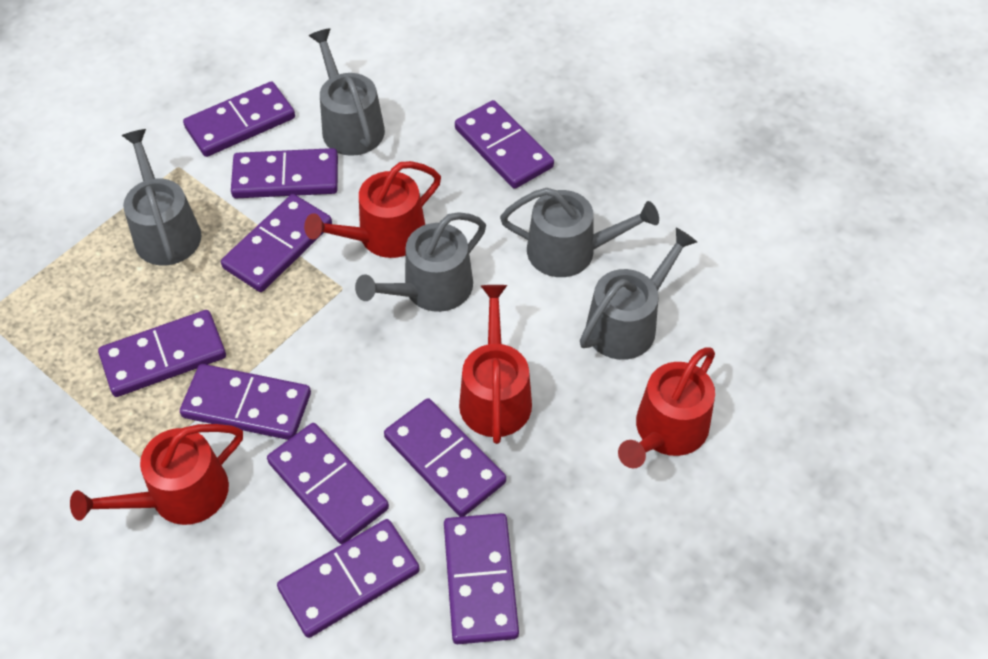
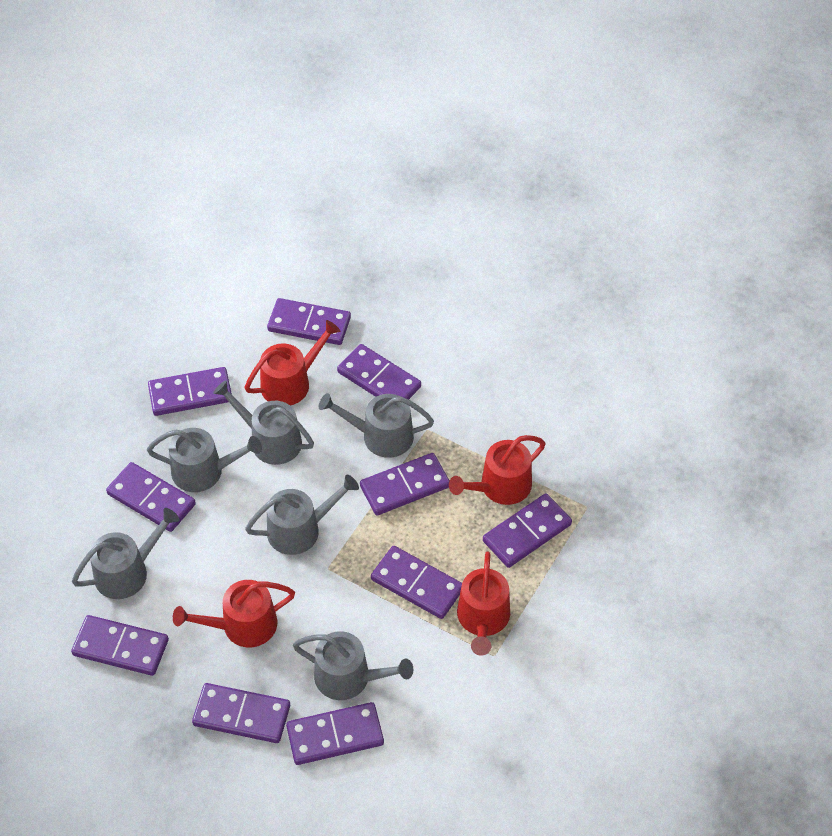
grey watering can: 5 -> 6

